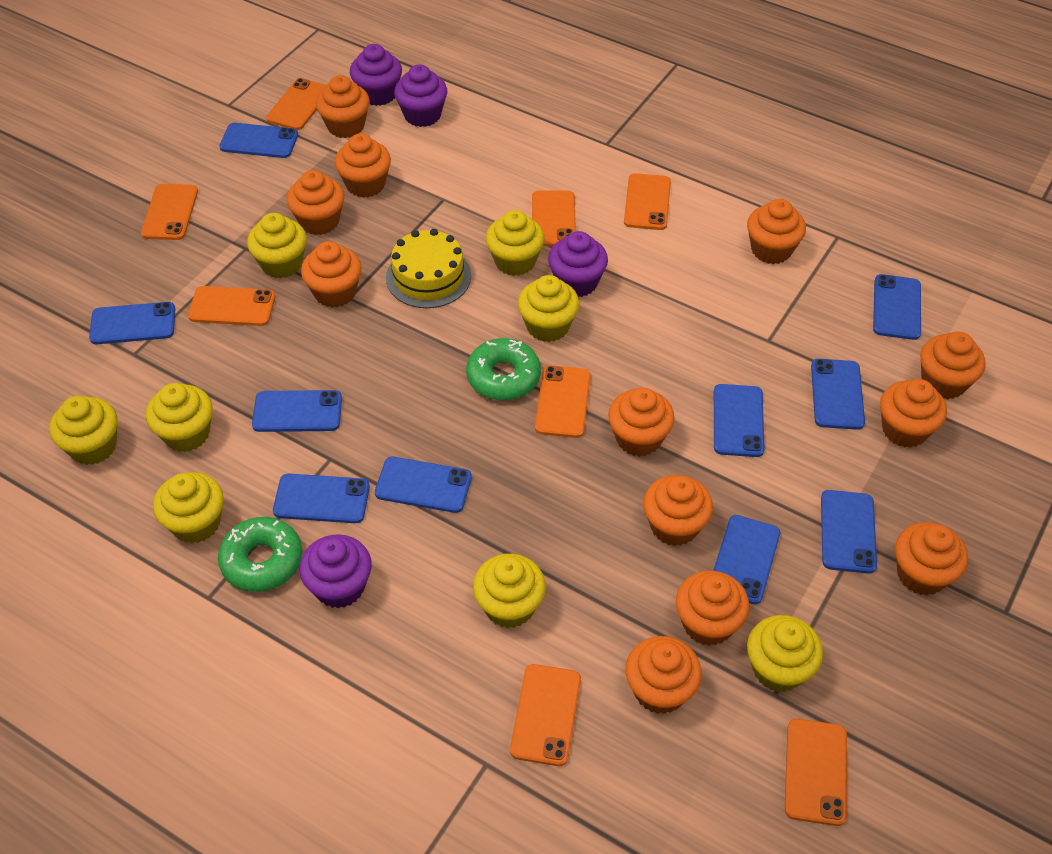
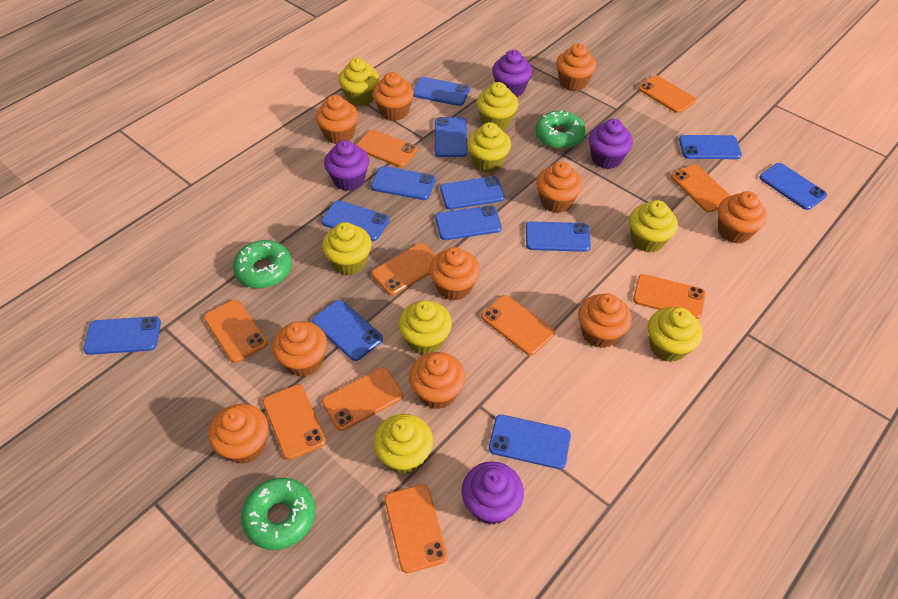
blue phone: 10 -> 12
green donut: 2 -> 3
orange cupcake: 12 -> 10
orange phone: 8 -> 10
yellow cake: 1 -> 0

